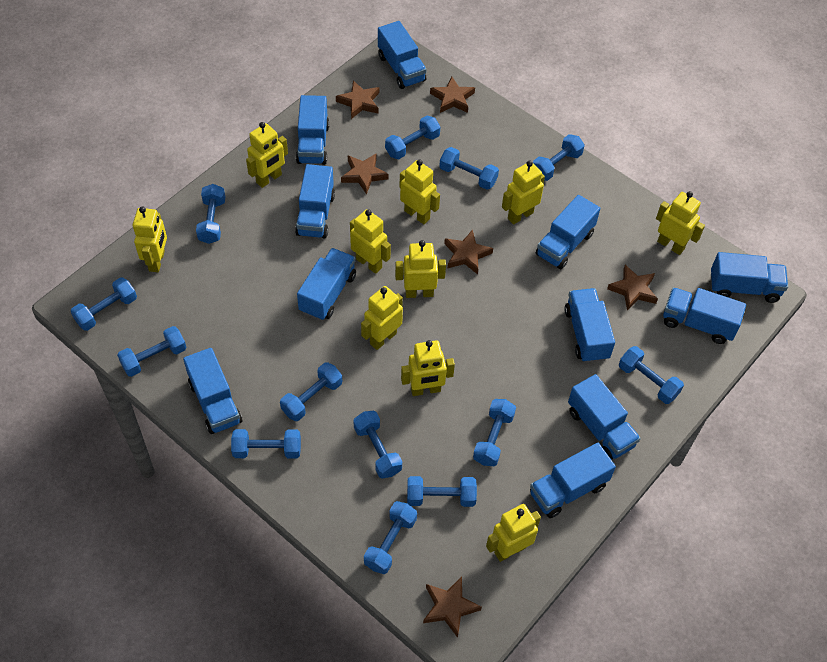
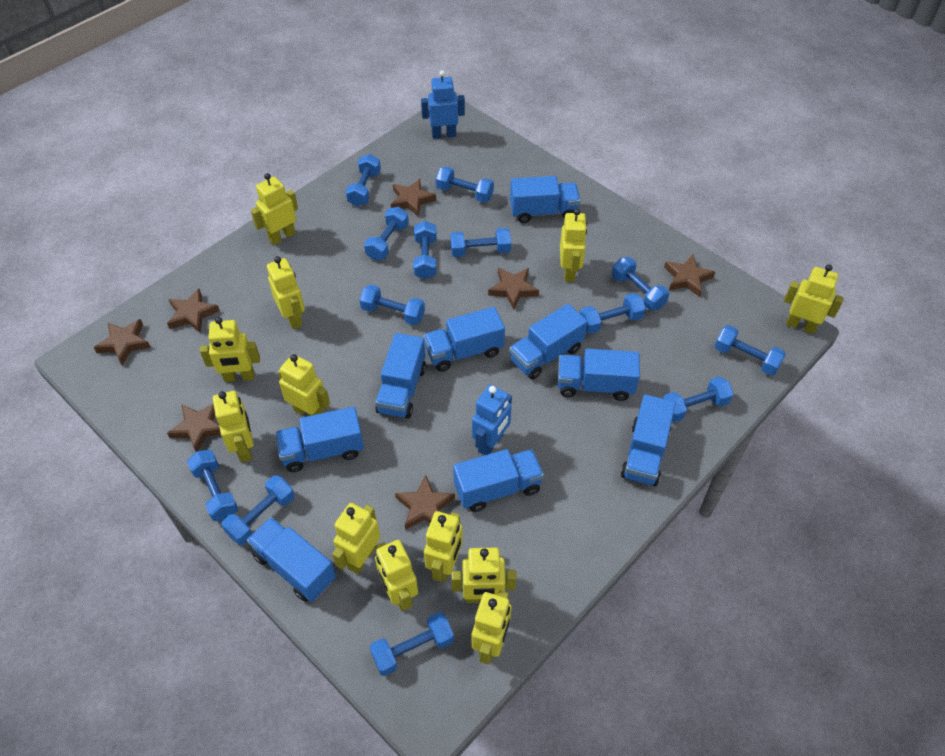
blue robot: 0 -> 2
blue truck: 11 -> 9
brown star: 6 -> 7
yellow robot: 10 -> 12

